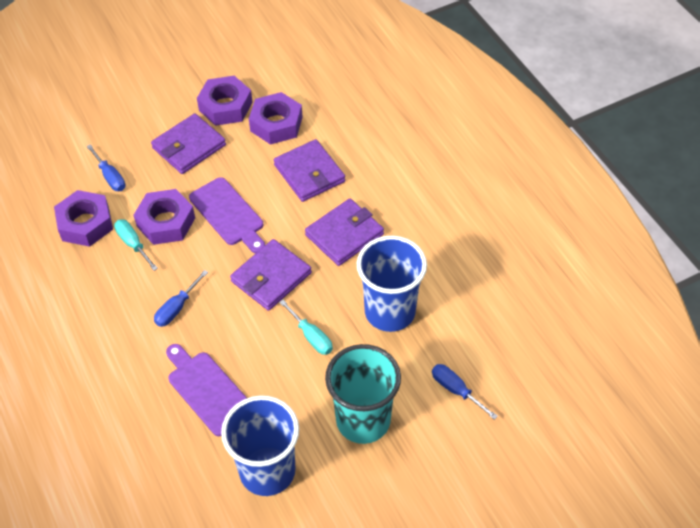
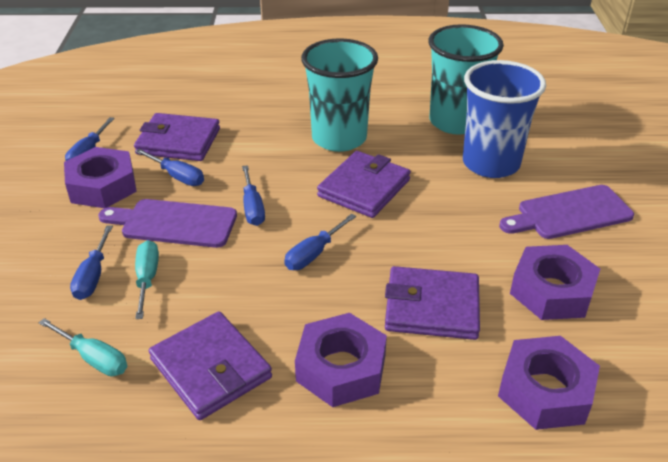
blue cup: 2 -> 1
blue screwdriver: 3 -> 5
turquoise cup: 1 -> 2

